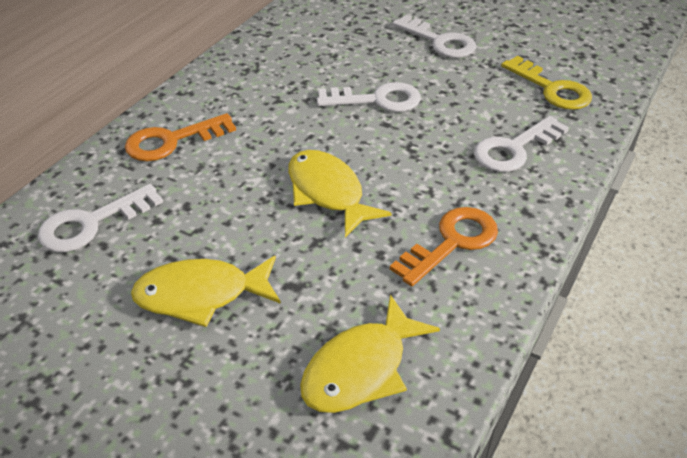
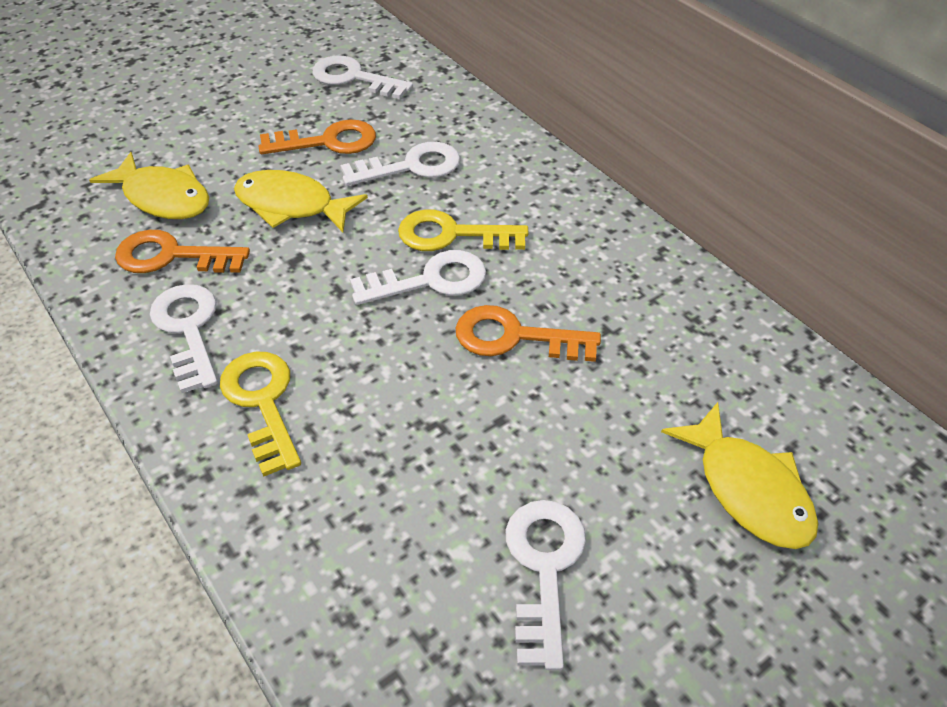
orange key: 2 -> 3
white key: 4 -> 5
yellow key: 1 -> 2

